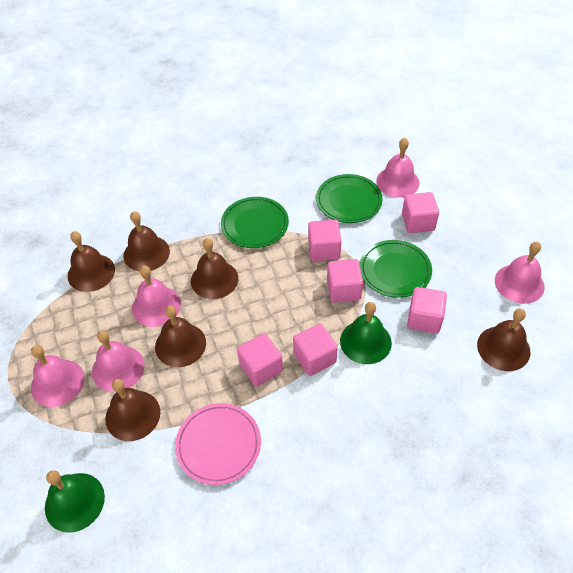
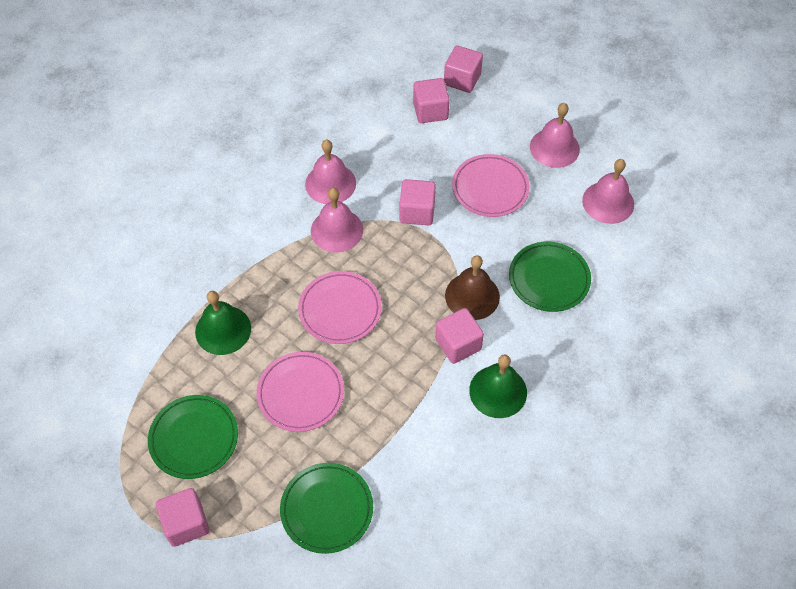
brown bell: 6 -> 1
pink bell: 5 -> 4
pink cube: 6 -> 5
pink plate: 1 -> 3

